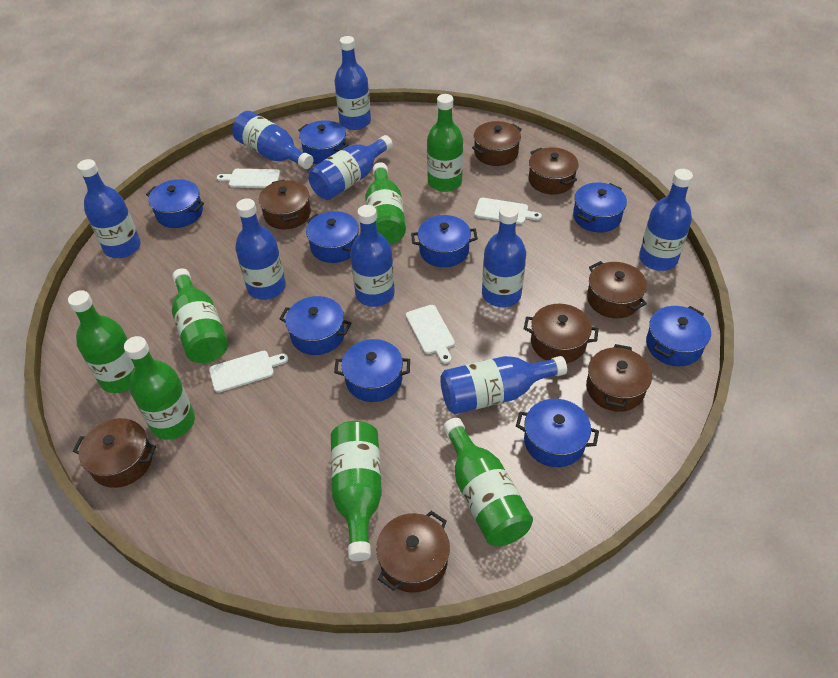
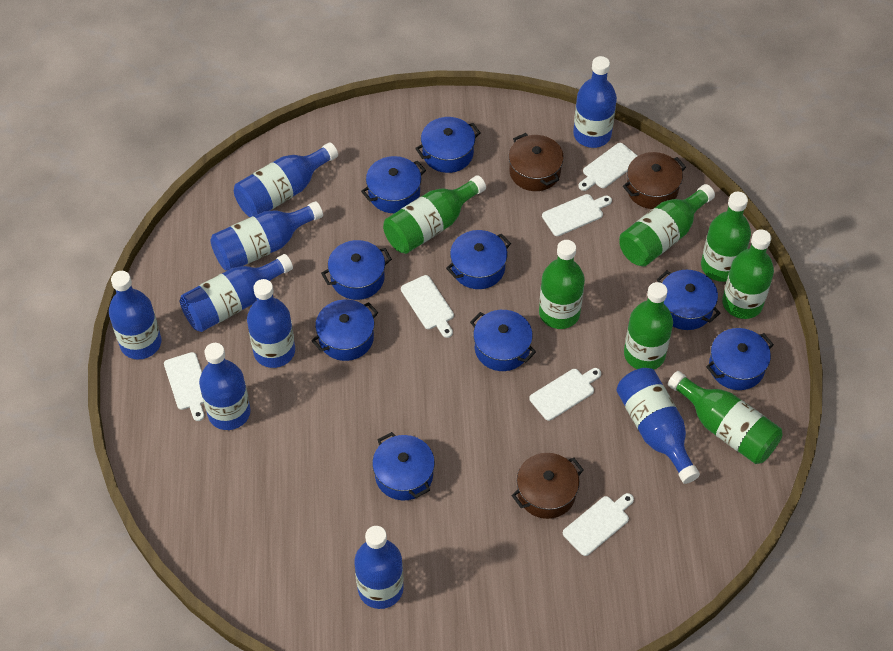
brown pot: 8 -> 3
white cutting board: 4 -> 6

